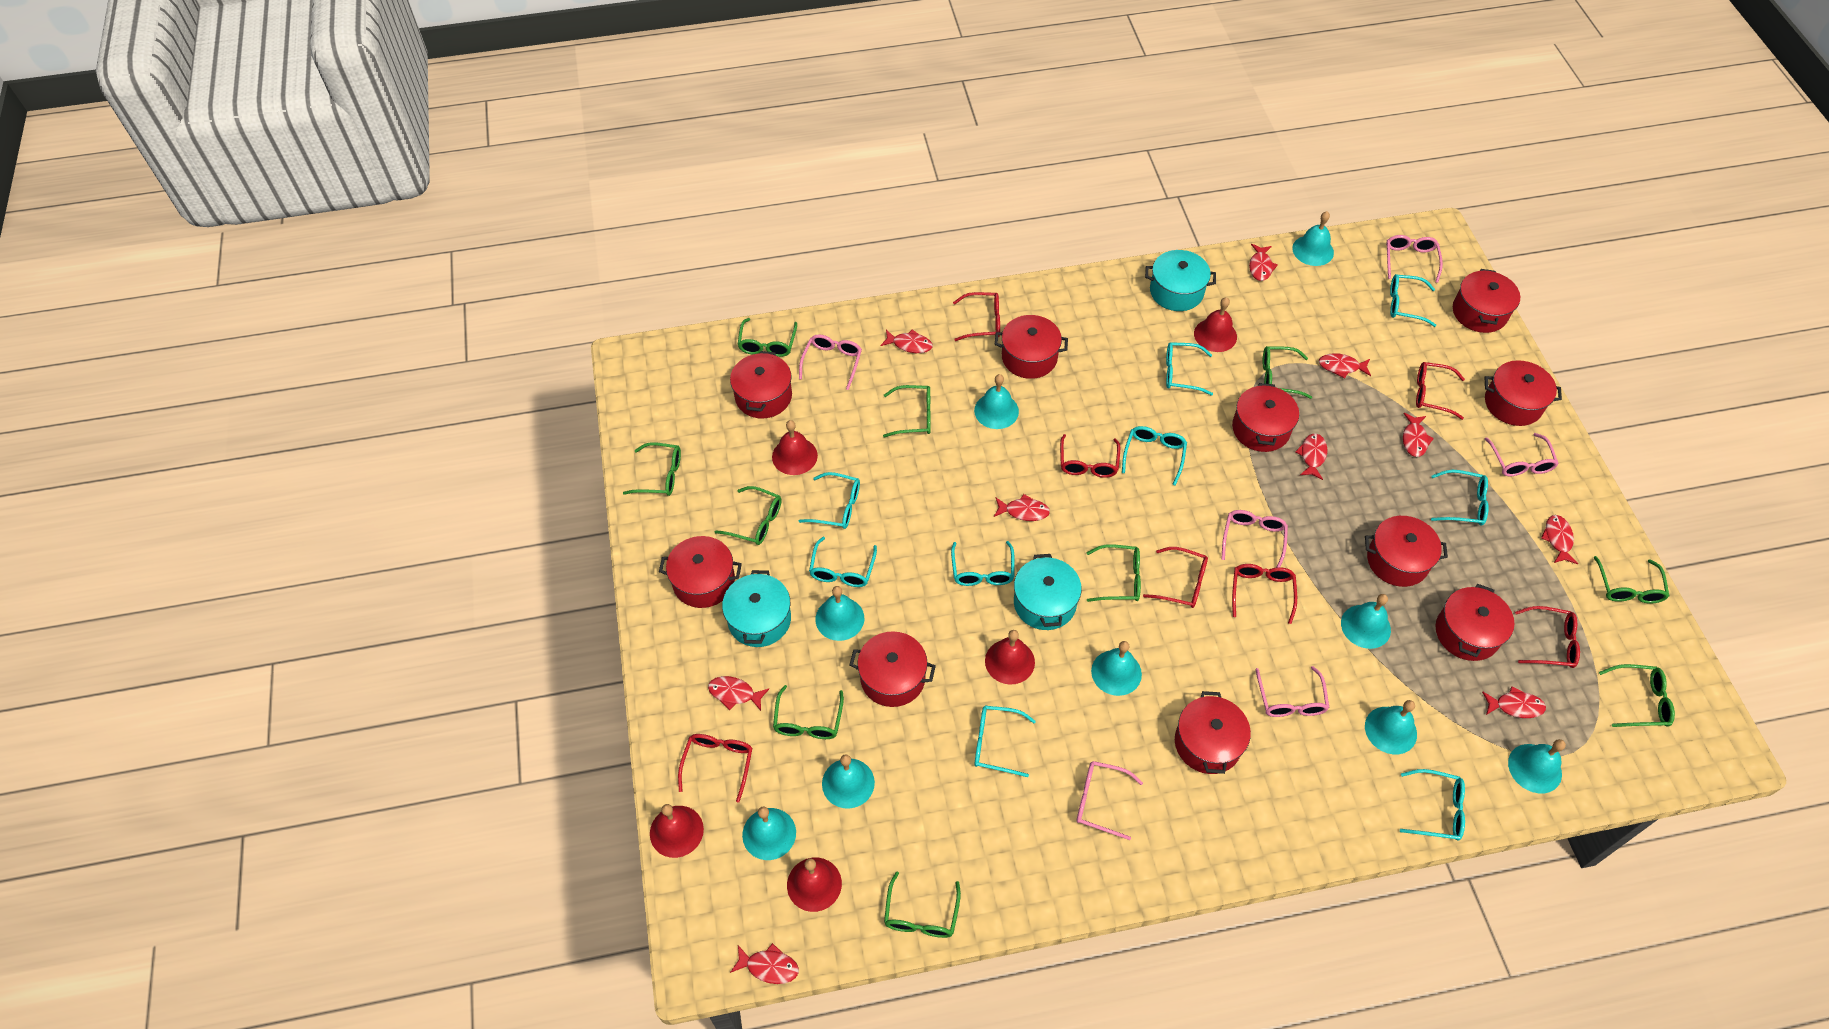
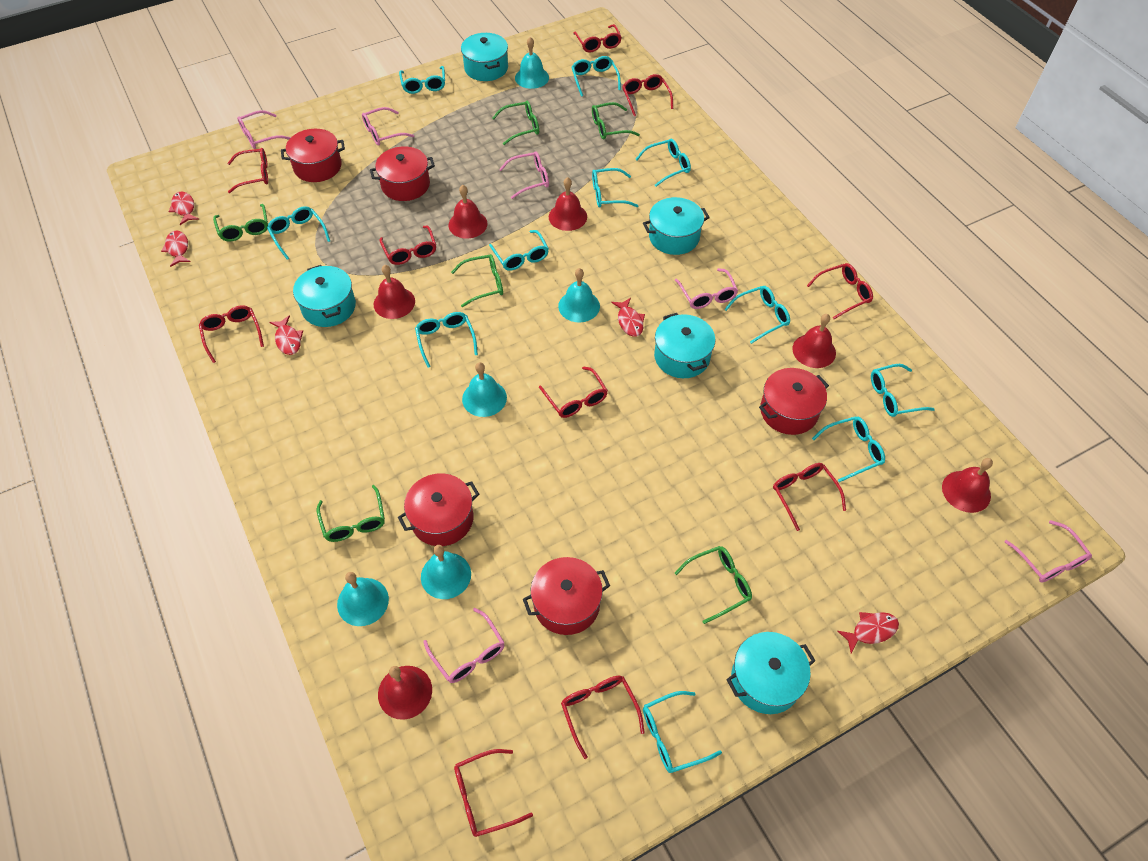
green glasses: 10 -> 6
red bell: 5 -> 6
red fish: 10 -> 5
red glasses: 7 -> 10
red pot: 10 -> 5
turquoise bell: 9 -> 5
turquoise glasses: 9 -> 11
turquoise pot: 3 -> 5

